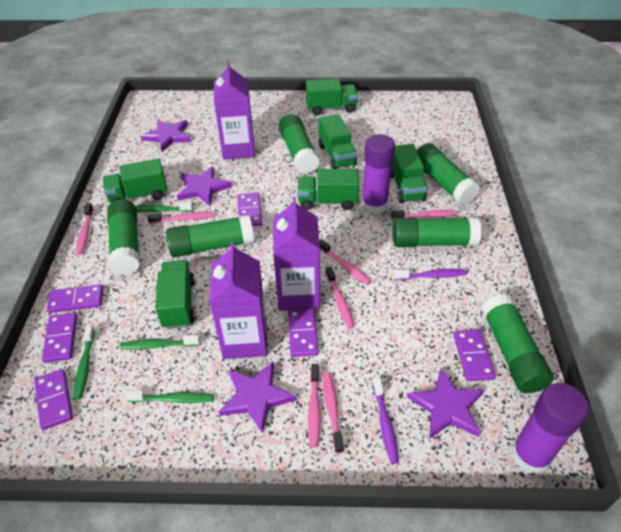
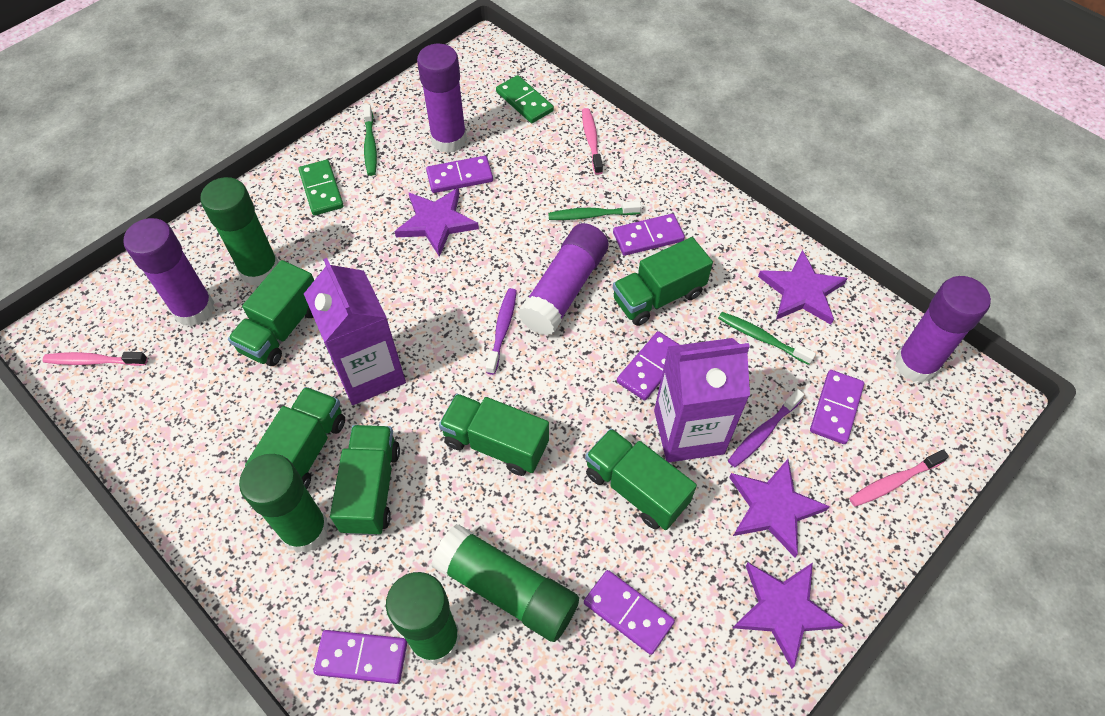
green domino: 0 -> 2
green glue stick: 6 -> 4
green toothbrush: 4 -> 3
pink toothbrush: 7 -> 3
purple carton: 3 -> 2
purple glue stick: 2 -> 4

